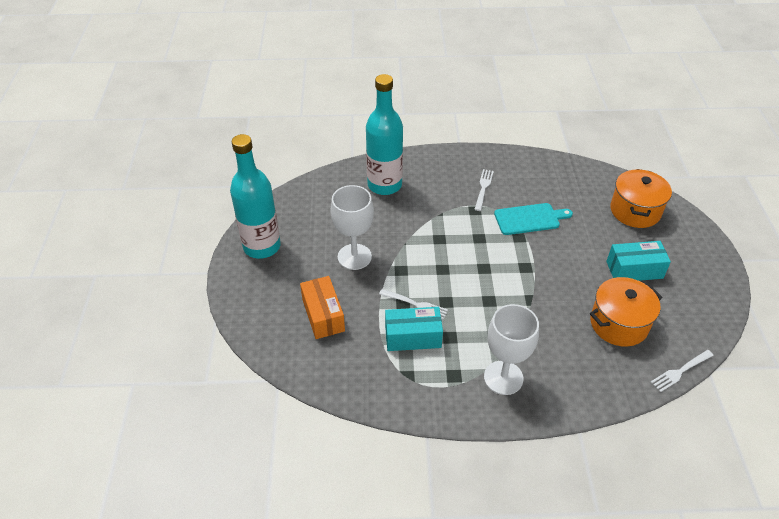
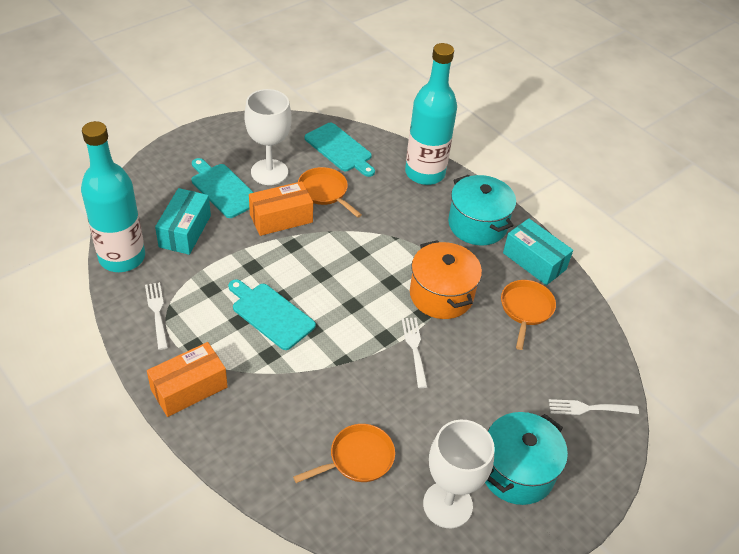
orange box: 1 -> 2
orange pan: 0 -> 3
orange pot: 2 -> 1
turquoise cutting board: 1 -> 3
turquoise pot: 0 -> 2

